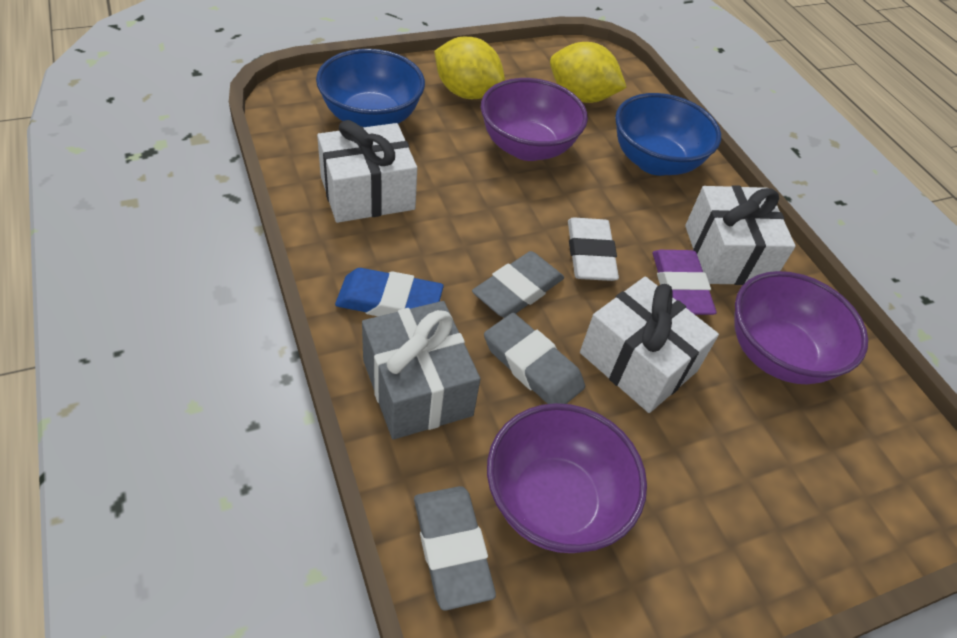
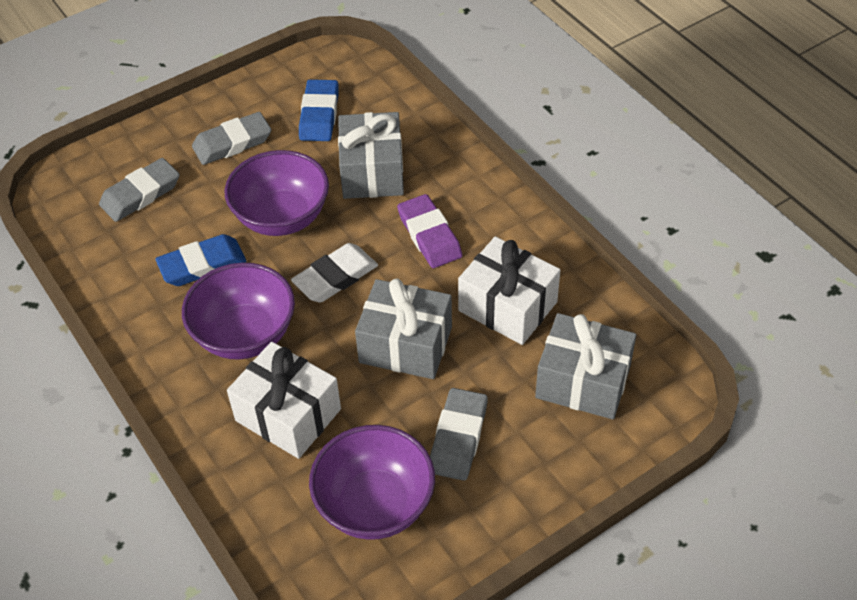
blue bowl: 2 -> 0
blue eraser: 1 -> 2
grey gift: 1 -> 3
white gift: 3 -> 2
yellow lemon: 2 -> 0

